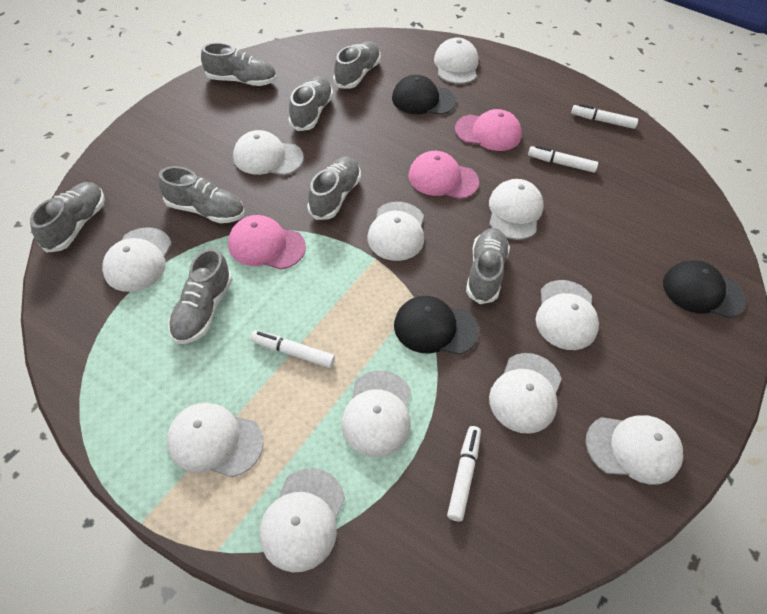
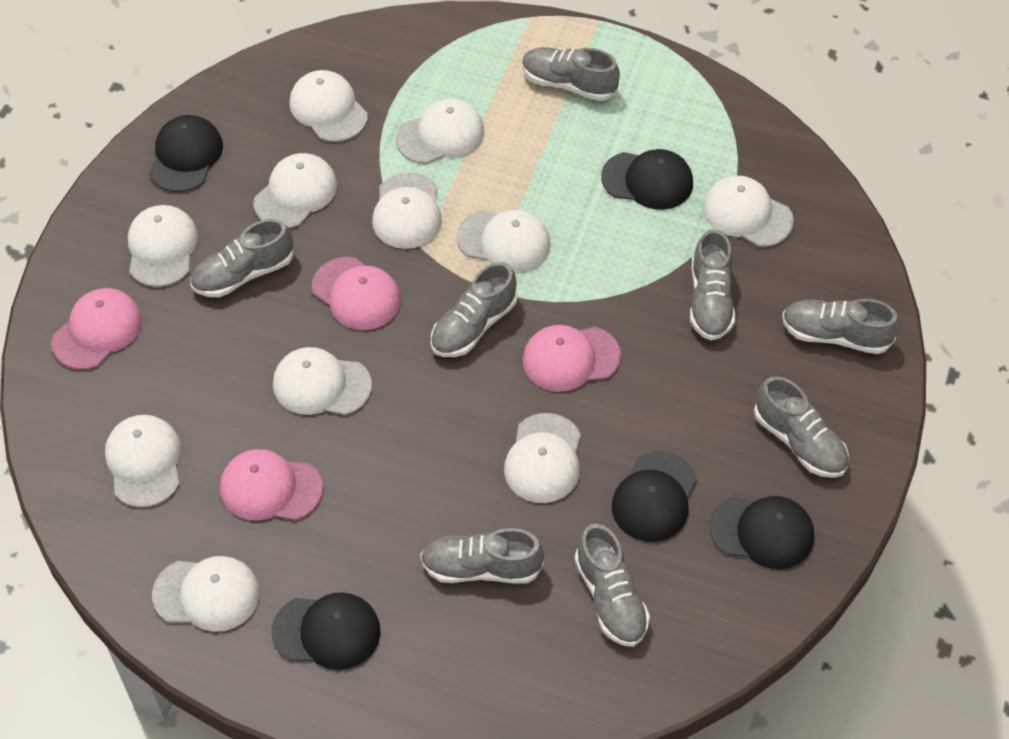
black cap: 3 -> 5
pink cap: 3 -> 4
white marker: 4 -> 0

